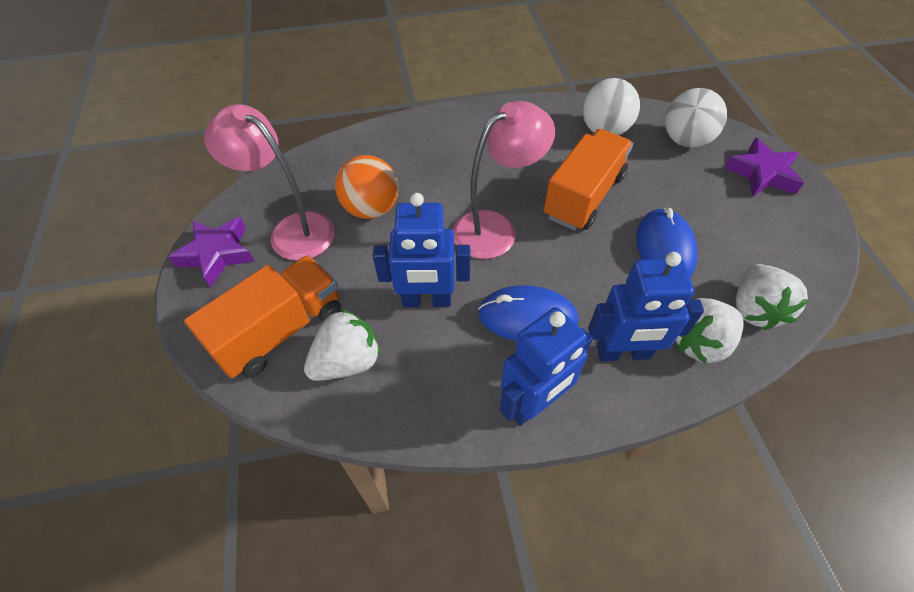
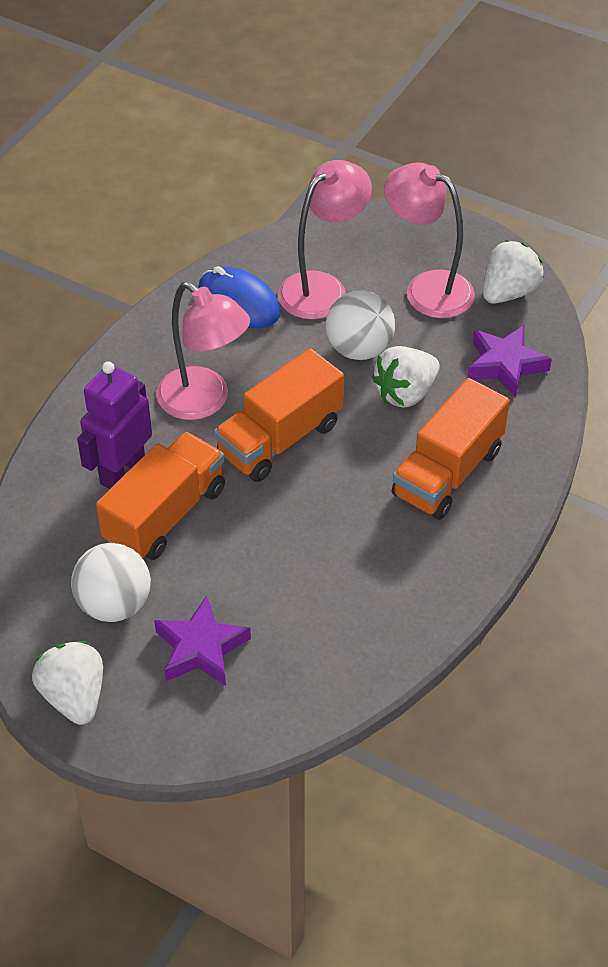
blue mouse: 2 -> 1
blue robot: 3 -> 0
orange ball: 1 -> 0
orange truck: 2 -> 3
pink lamp: 2 -> 3
purple robot: 0 -> 1

